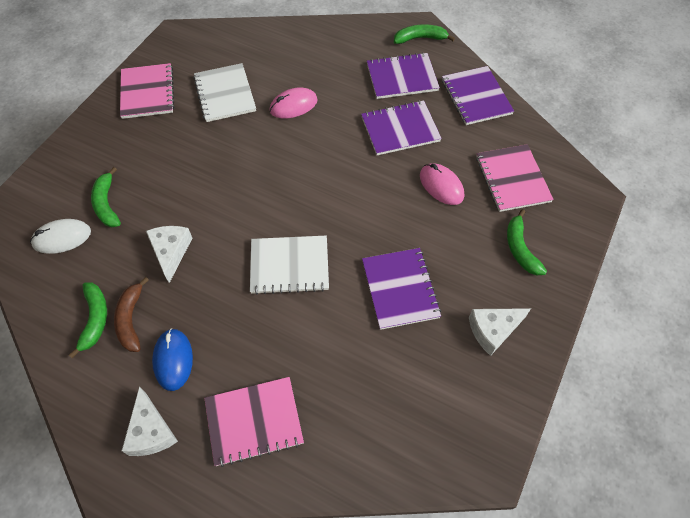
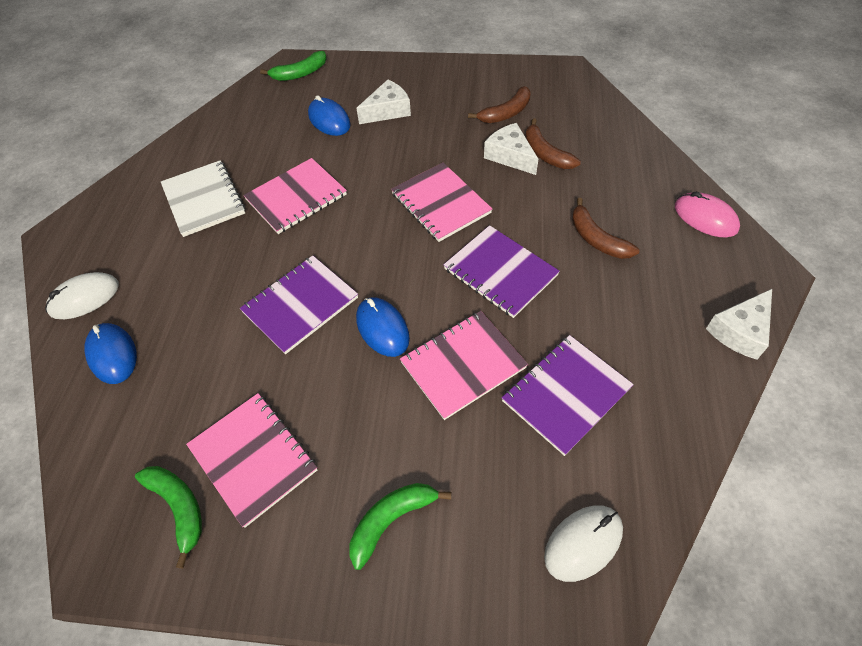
blue mouse: 1 -> 3
brown banana: 1 -> 3
green banana: 4 -> 3
pink mouse: 2 -> 1
pink notebook: 3 -> 4
purple notebook: 4 -> 3
white mouse: 1 -> 2
white notebook: 2 -> 1

